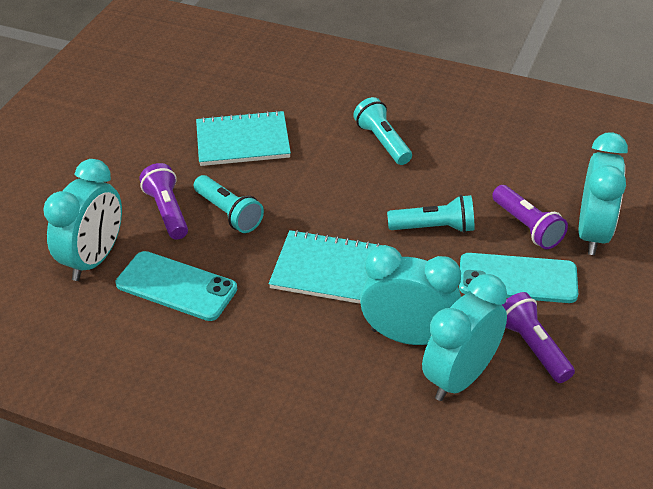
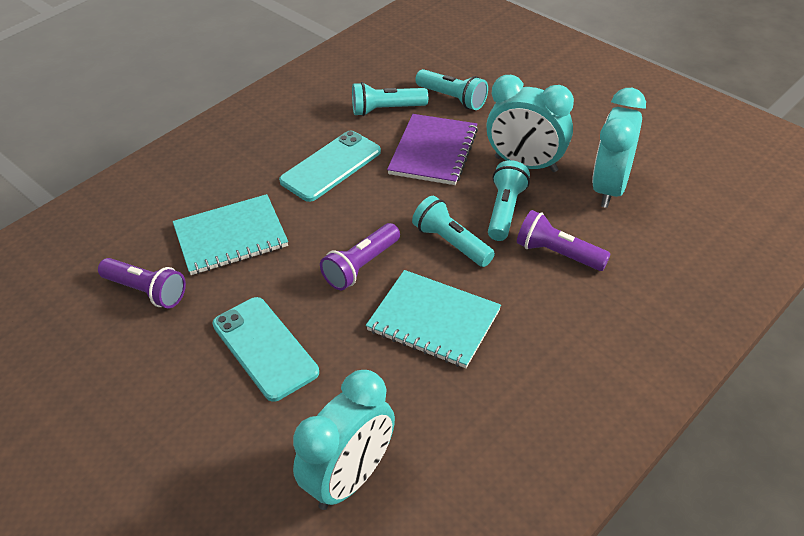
purple notebook: 0 -> 1
turquoise clock: 4 -> 3
turquoise flashlight: 3 -> 4

